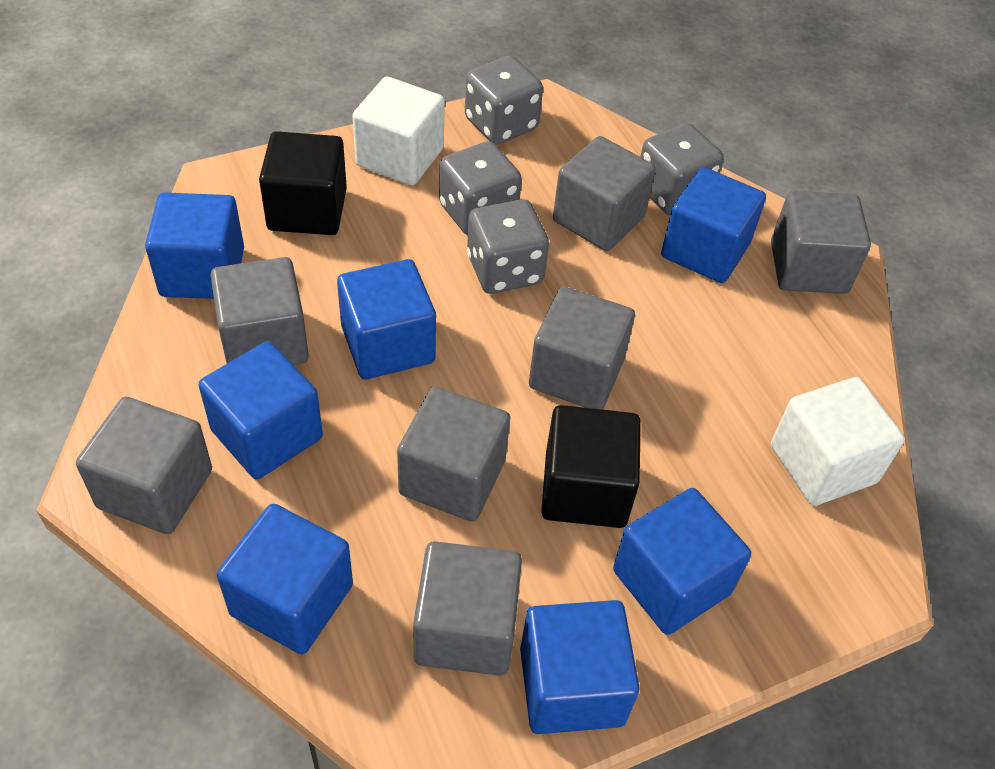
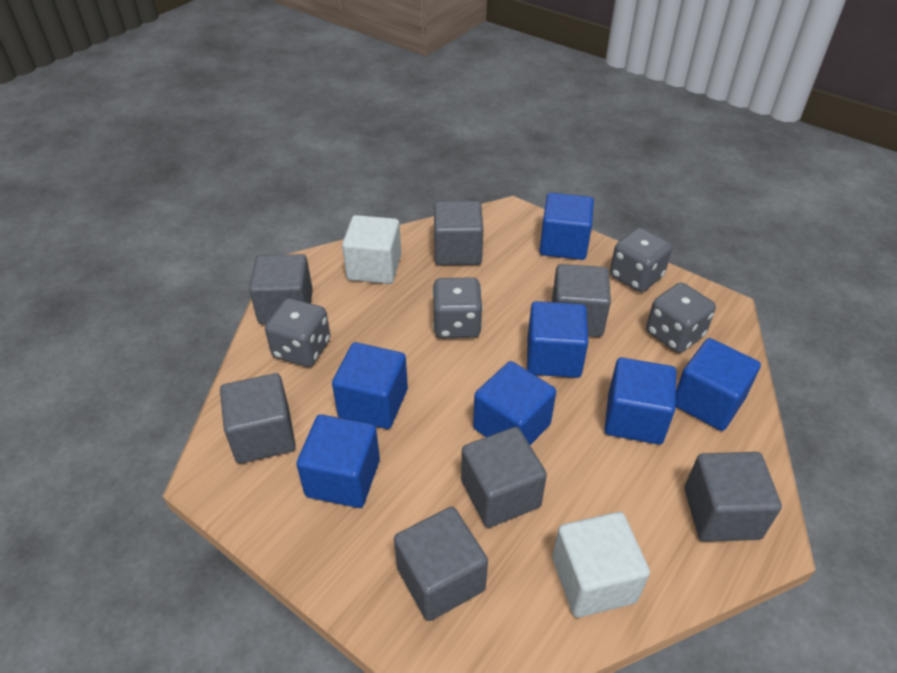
black cube: 2 -> 0

